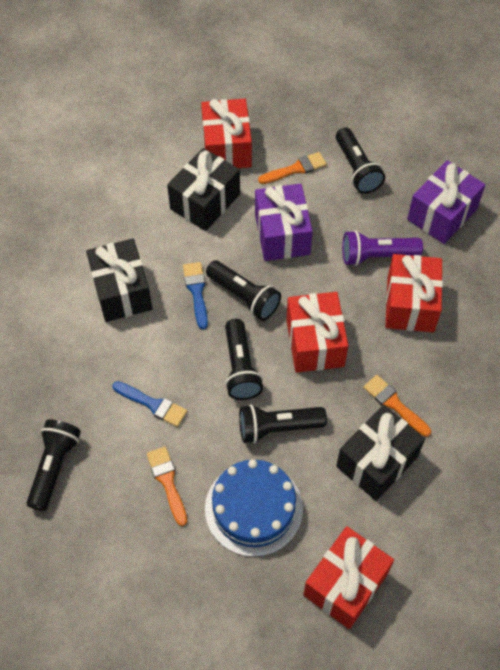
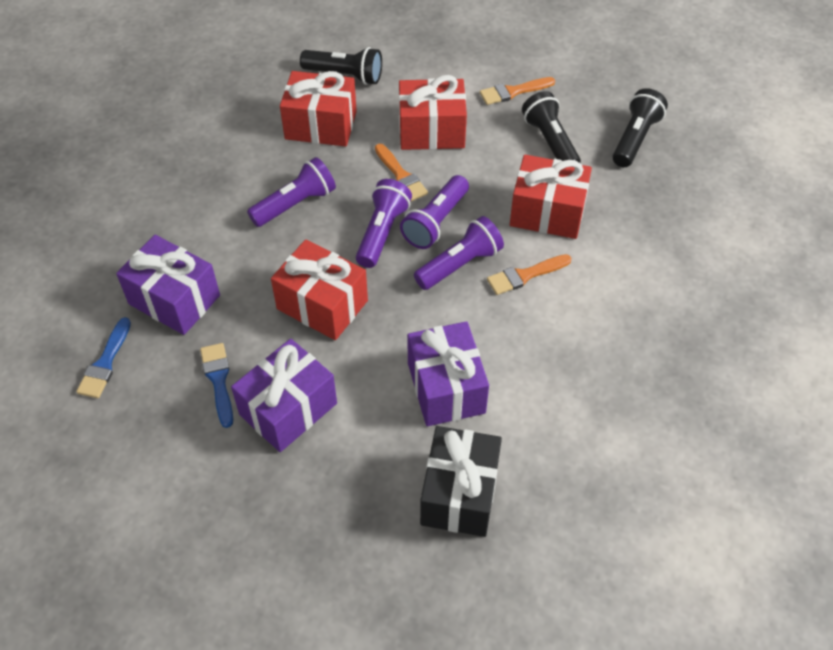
black flashlight: 5 -> 3
black gift: 3 -> 1
blue cake: 1 -> 0
purple flashlight: 1 -> 4
purple gift: 2 -> 3

